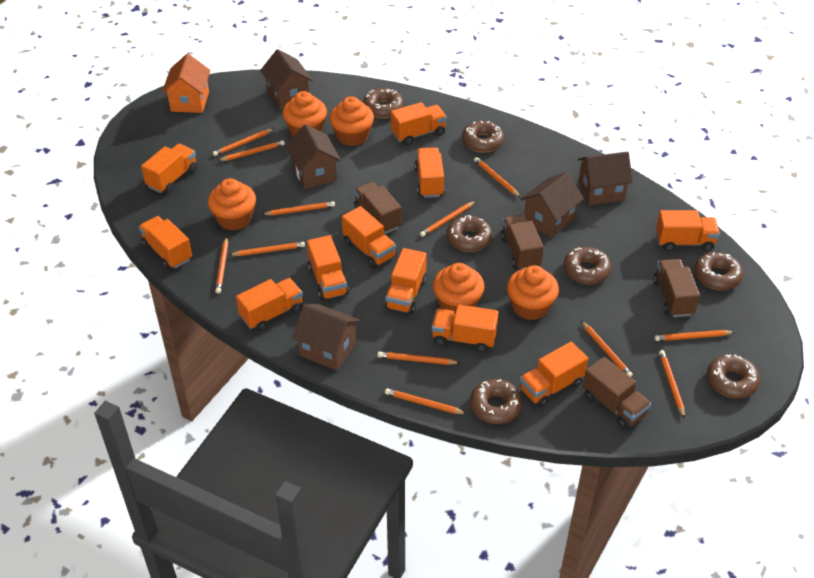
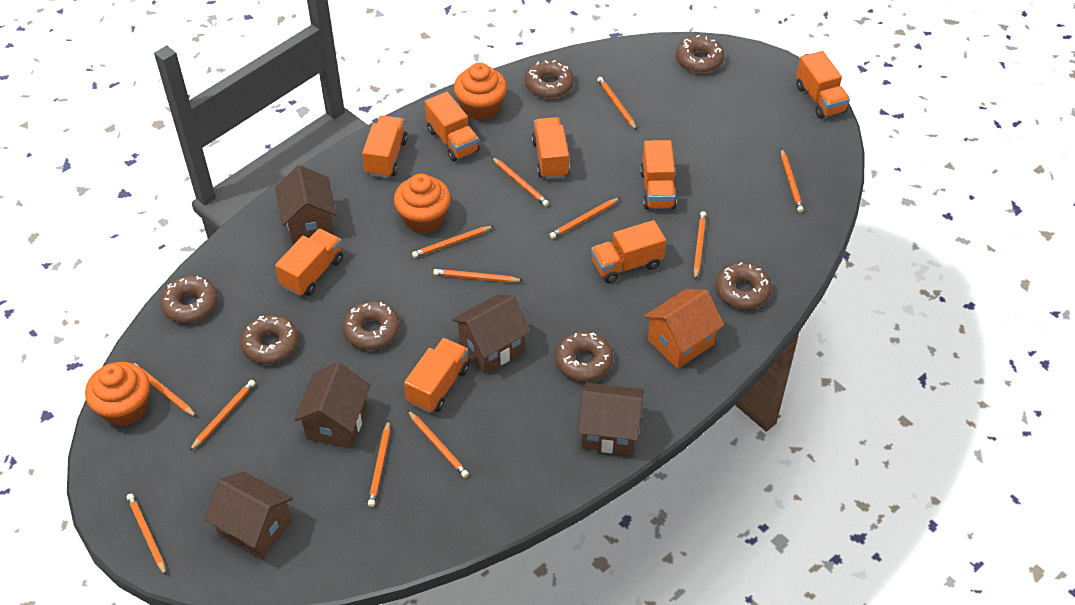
brown truck: 4 -> 0
orange cupcake: 5 -> 3
orange truck: 11 -> 8

